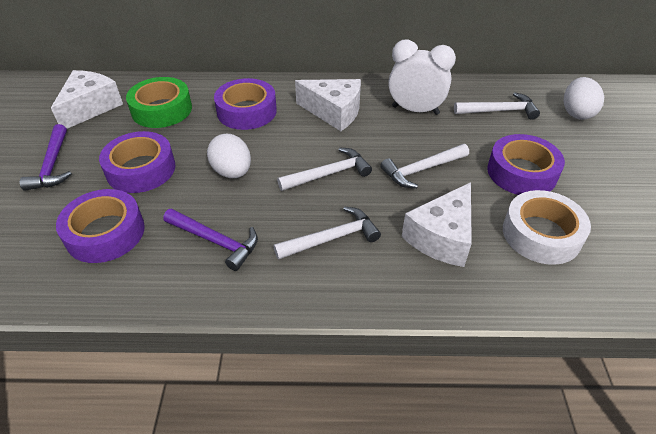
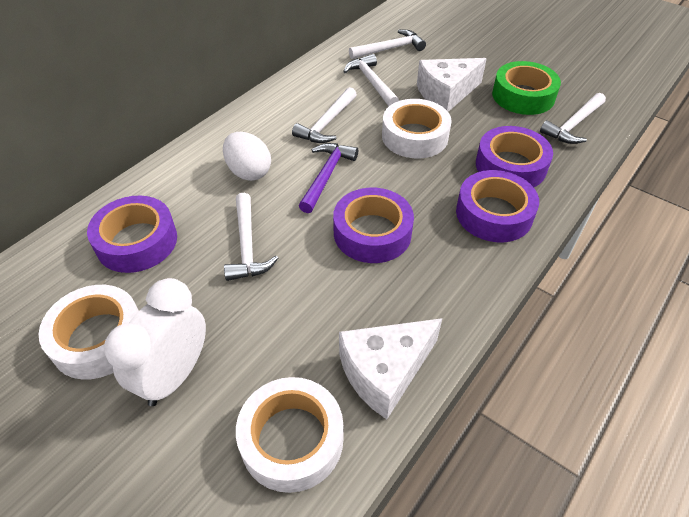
purple hammer: 2 -> 1
white cheese: 3 -> 2
white egg: 2 -> 1
white hammer: 4 -> 5
white tape: 1 -> 3

